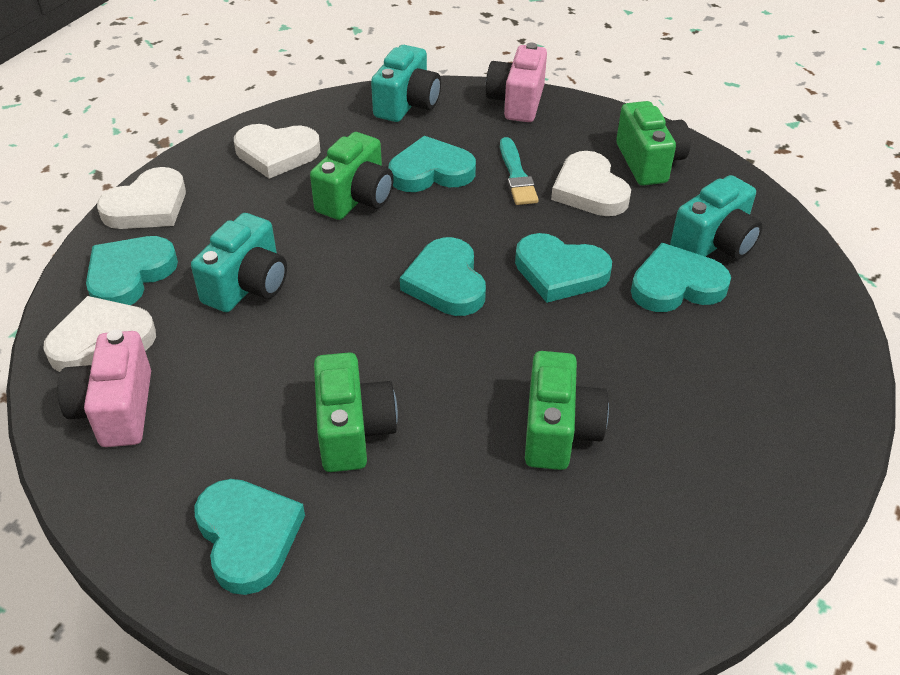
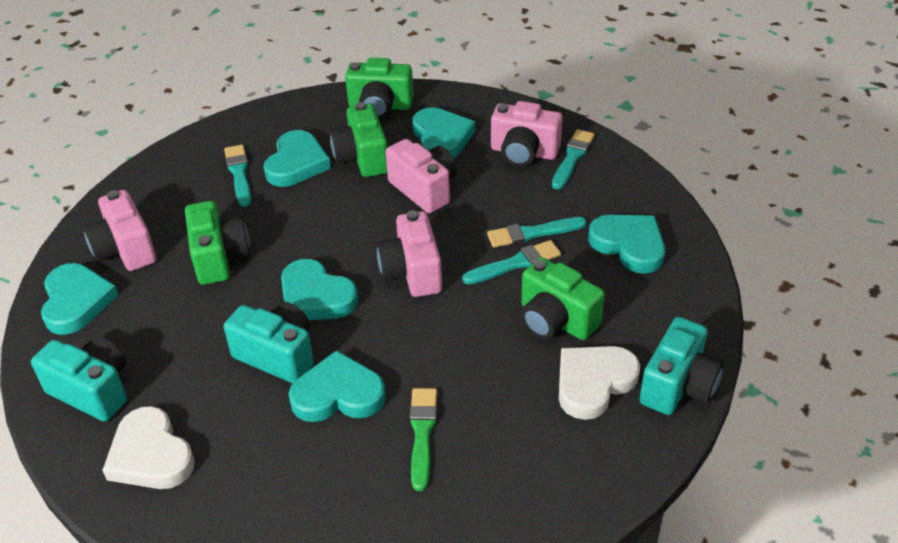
green brush: 0 -> 1
pink camera: 2 -> 4
turquoise brush: 1 -> 4
white heart: 4 -> 2

